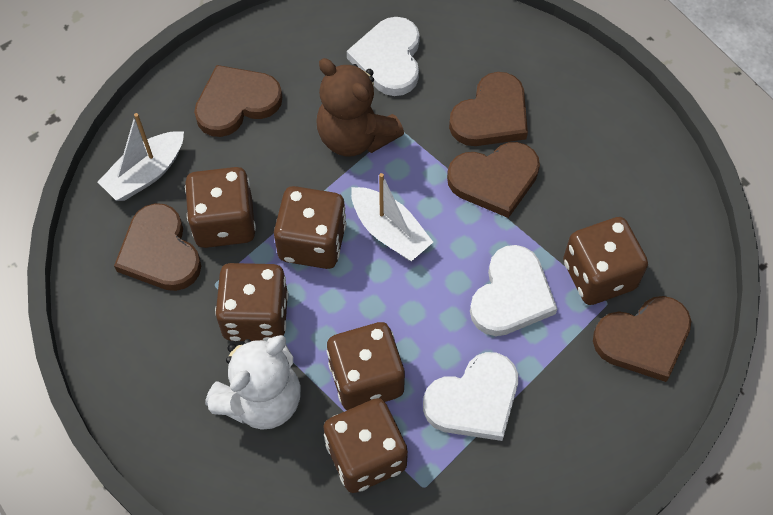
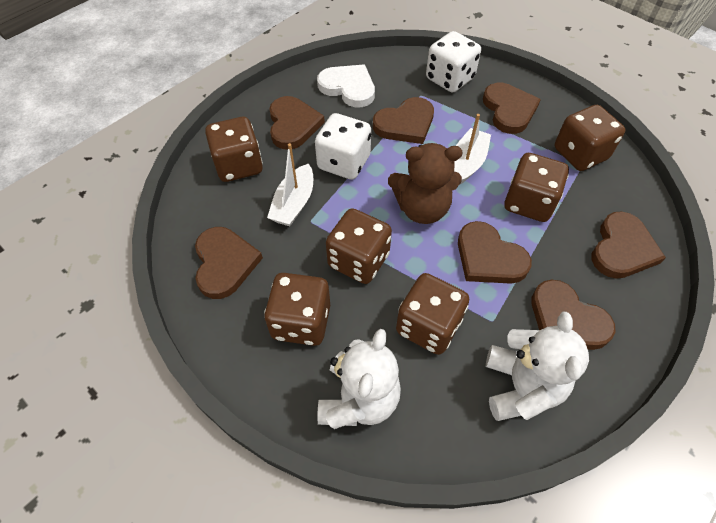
brown heart: 5 -> 7
white dice: 0 -> 2
white heart: 3 -> 1
white teddy bear: 1 -> 2

